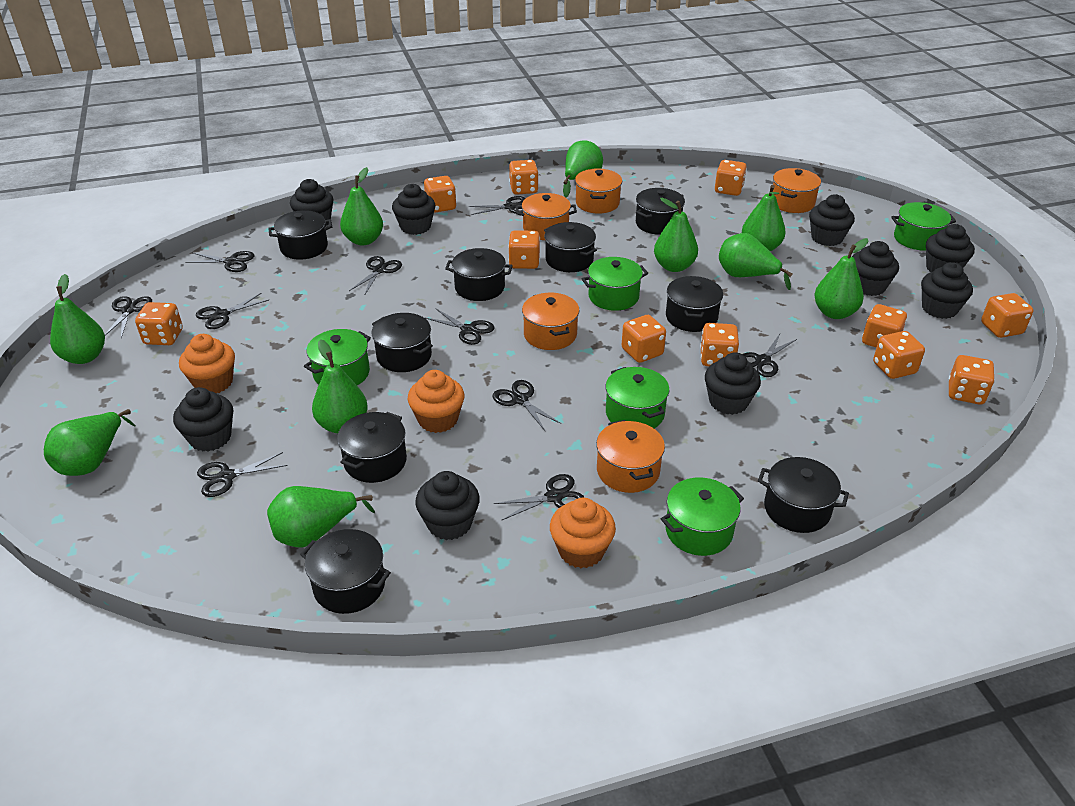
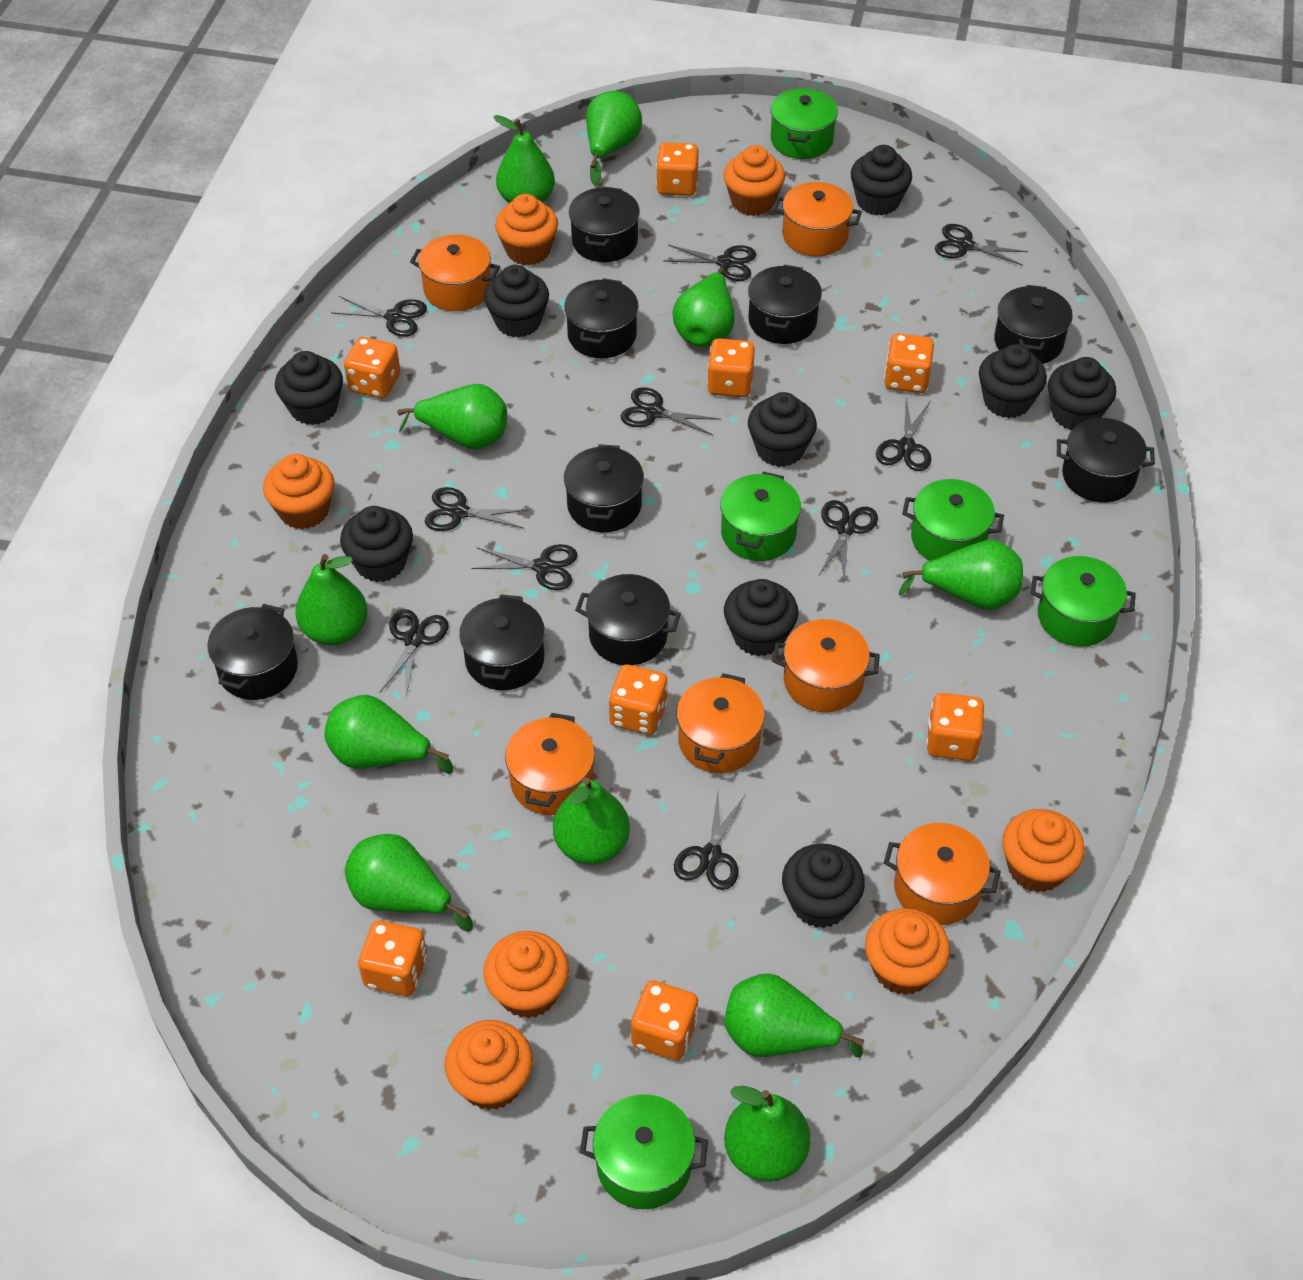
green pear: 10 -> 11
orange cupcake: 3 -> 7
orange dice: 11 -> 8
orange pot: 5 -> 6

